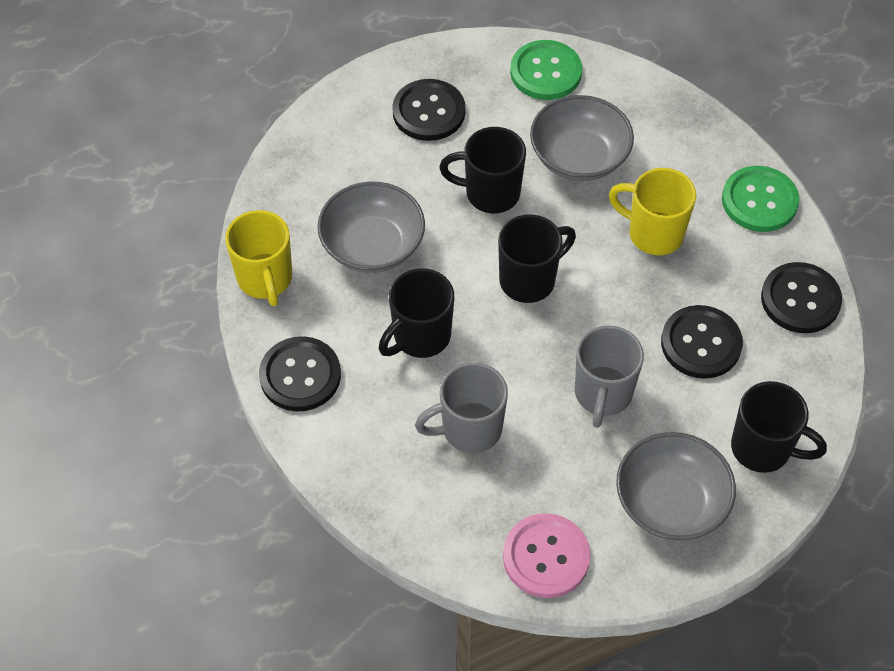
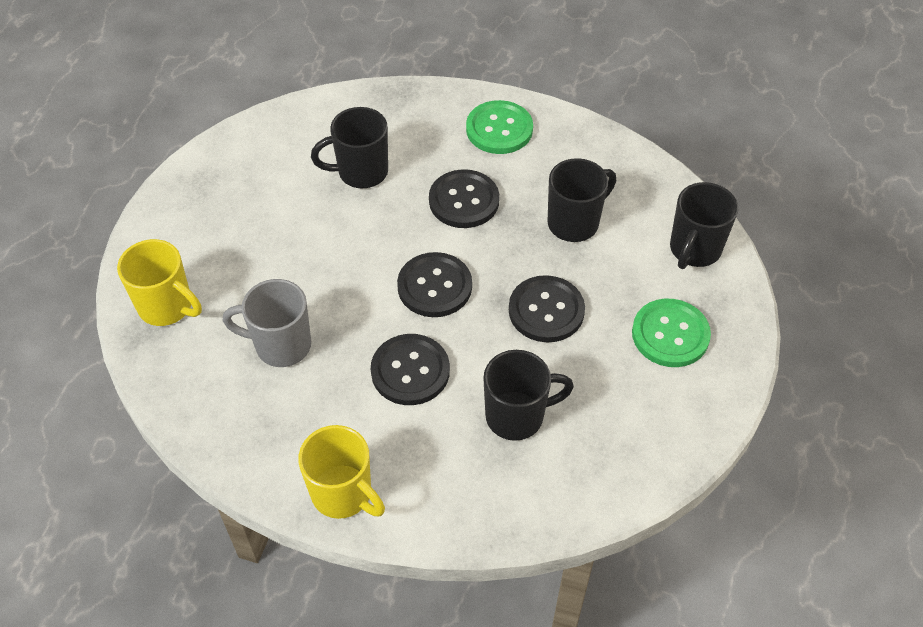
grey bowl: 3 -> 0
grey mug: 2 -> 1
pink button: 1 -> 0

